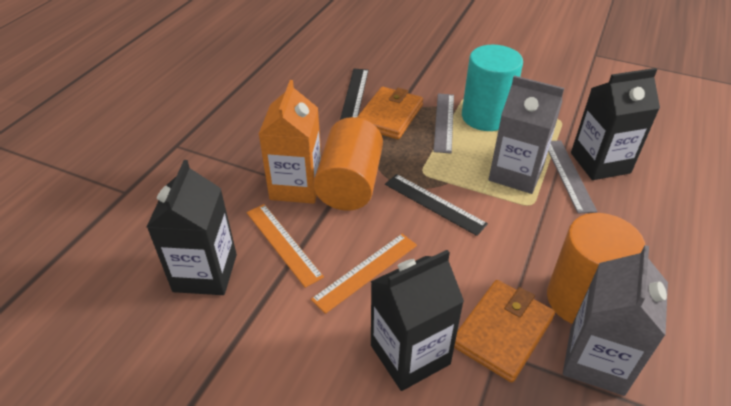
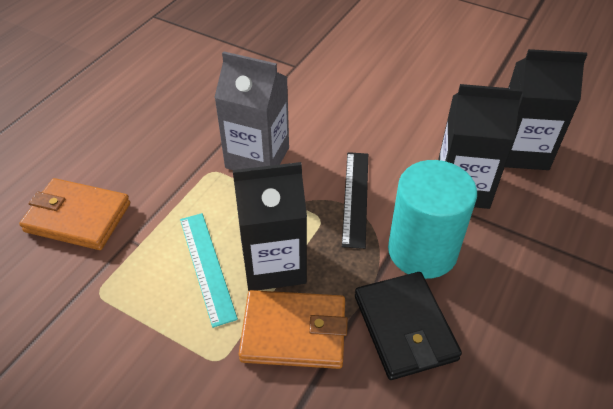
black ruler: 2 -> 1
black wallet: 0 -> 1
grey carton: 2 -> 1
grey ruler: 2 -> 0
orange carton: 1 -> 0
orange cylinder: 2 -> 0
orange ruler: 2 -> 0
turquoise ruler: 0 -> 1

